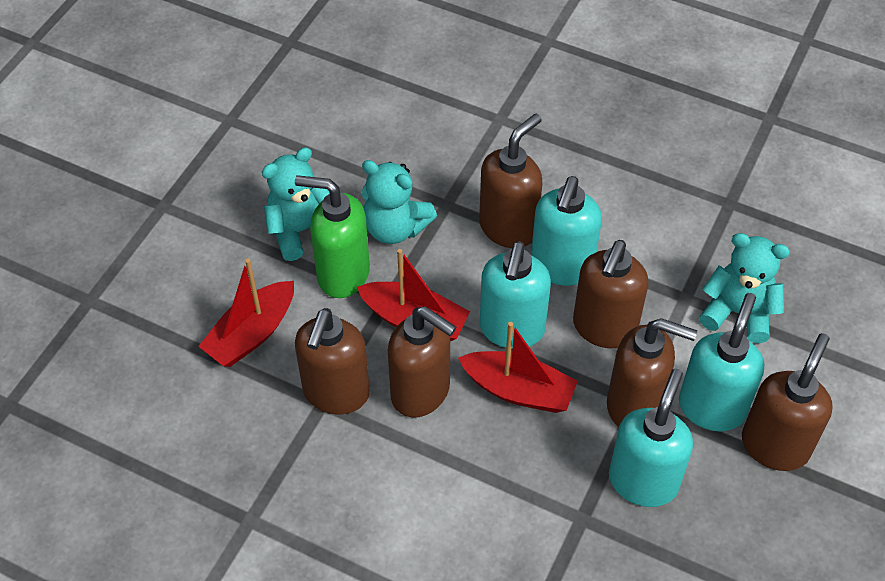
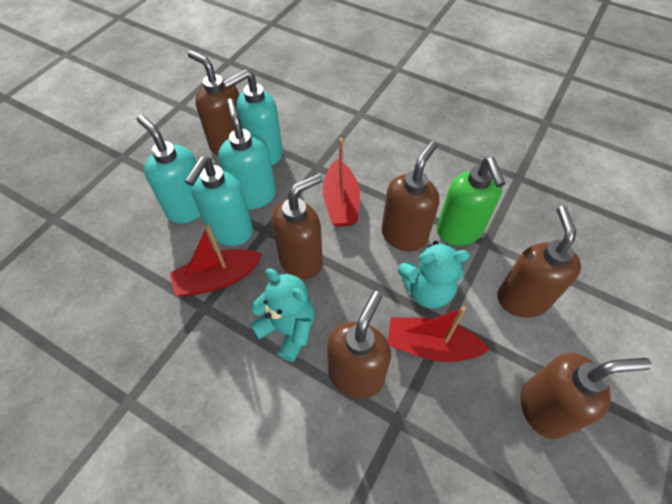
turquoise teddy bear: 3 -> 2

